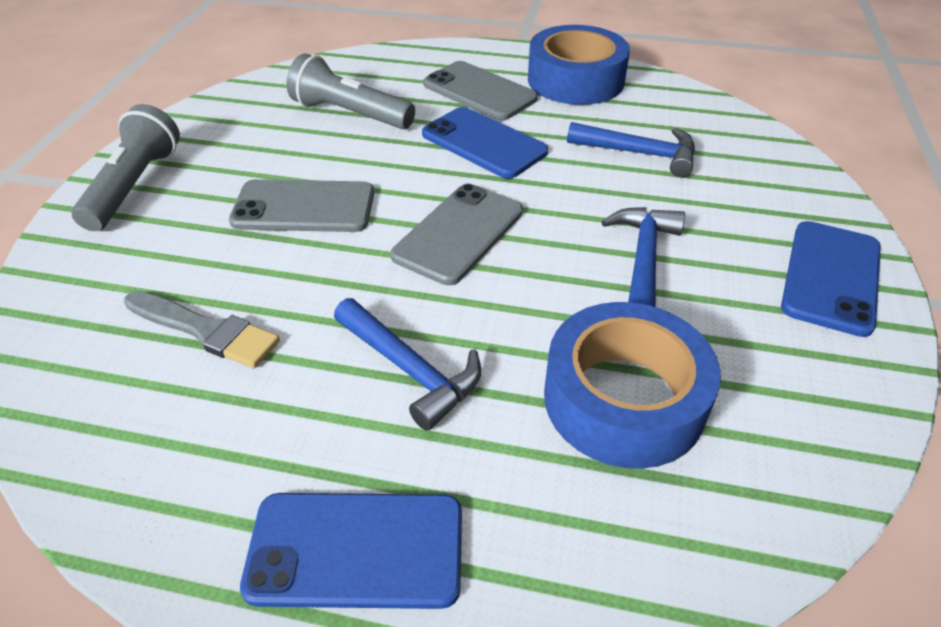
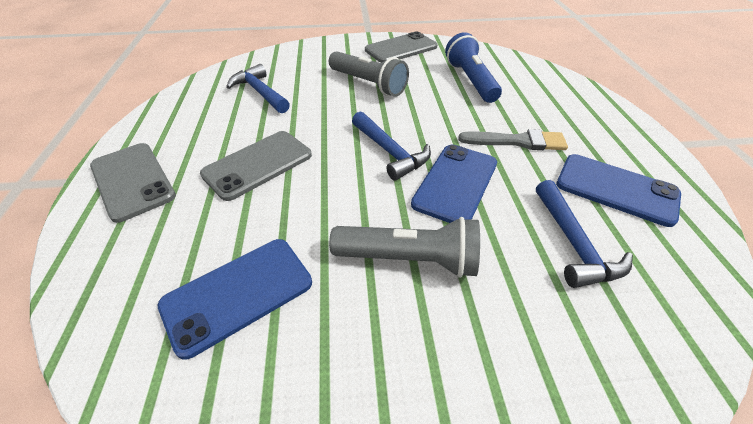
blue flashlight: 0 -> 1
blue tape: 2 -> 0

